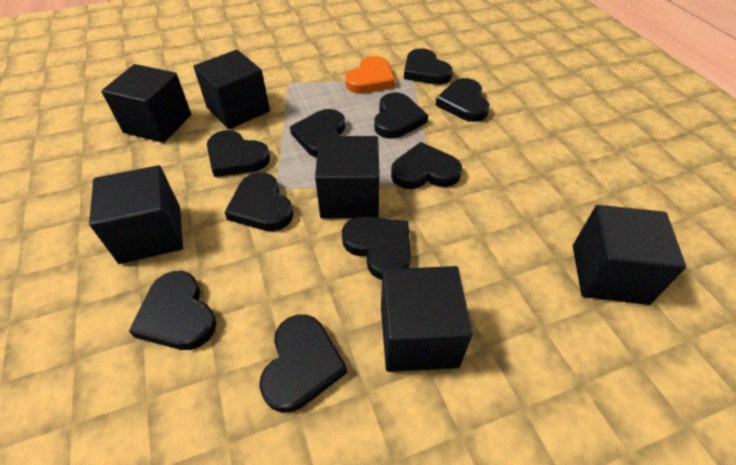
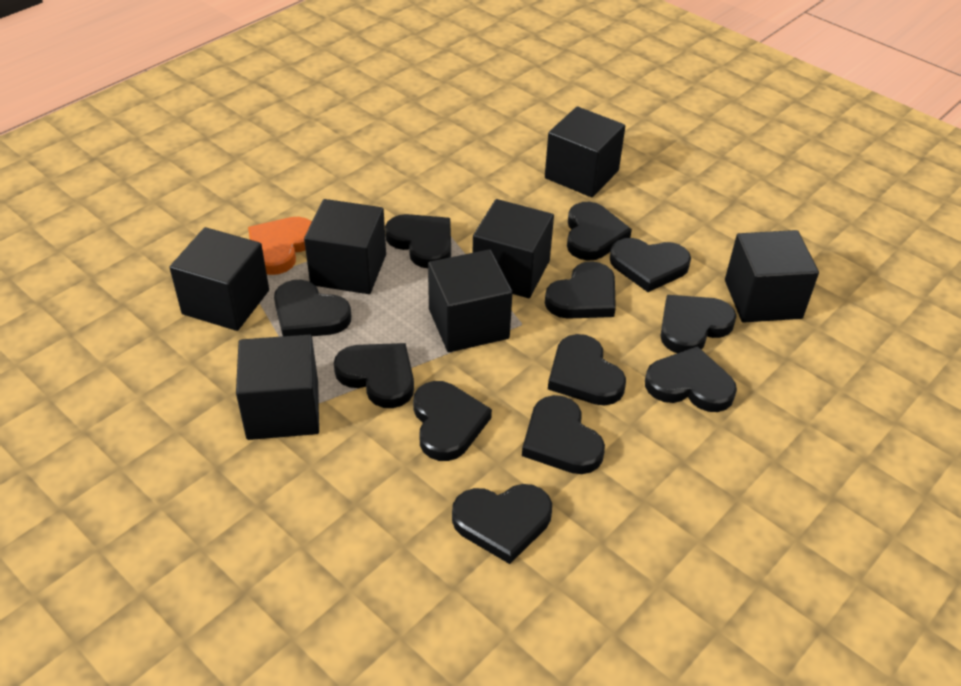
black cube: 6 -> 7
black heart: 10 -> 12

